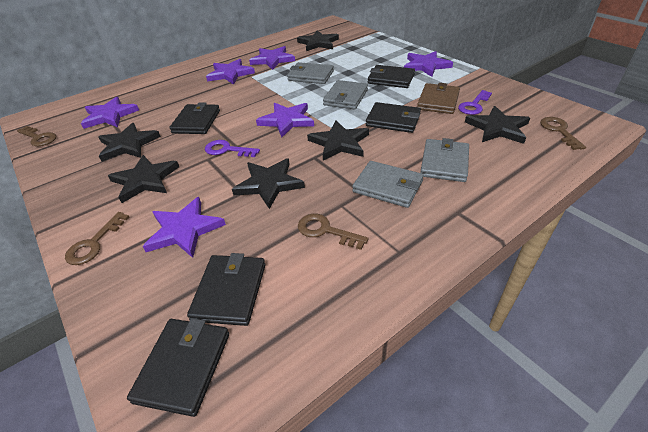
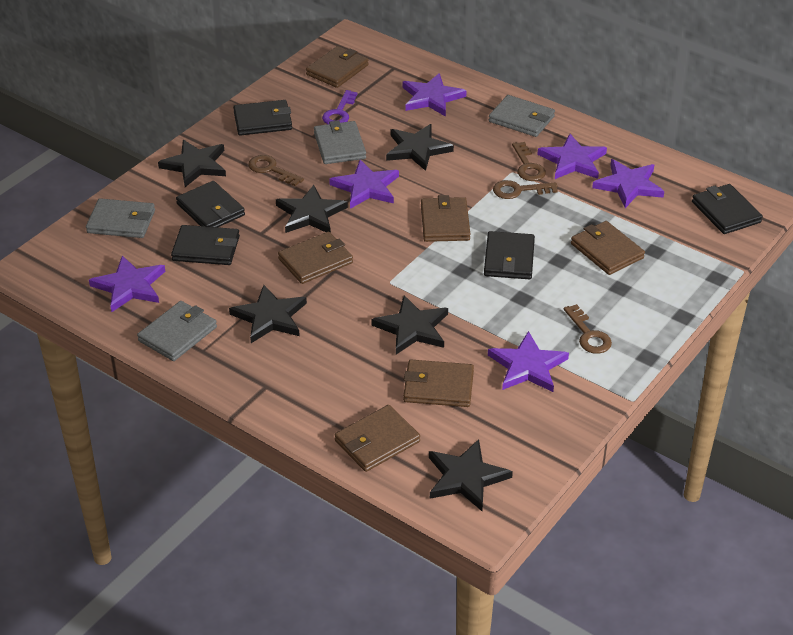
brown wallet: 1 -> 6
purple key: 2 -> 1

